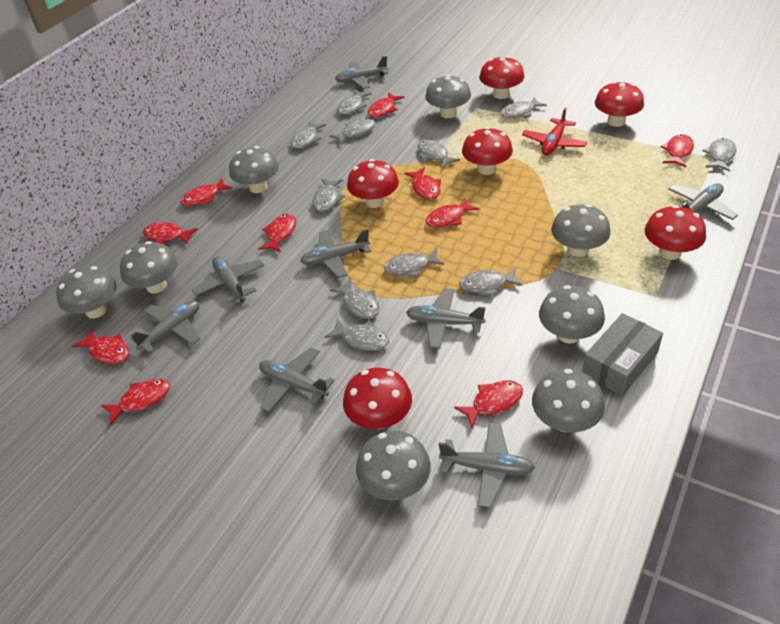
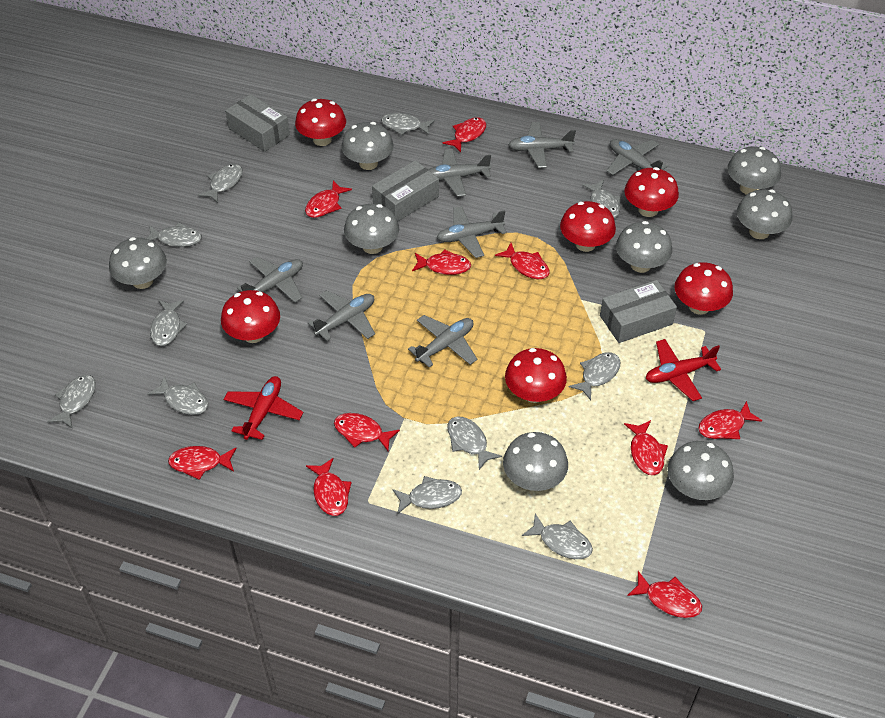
grey box: 1 -> 3
grey plane: 8 -> 7
red plane: 1 -> 2

